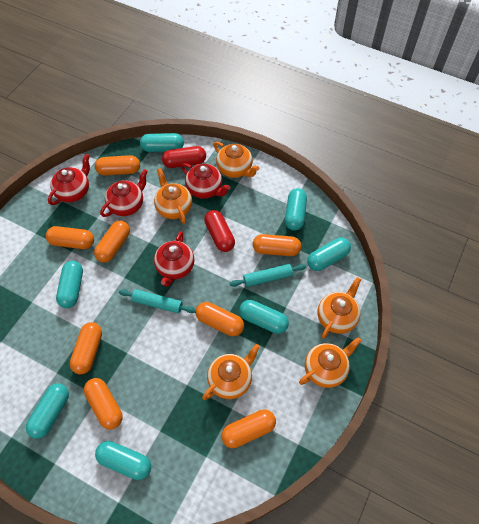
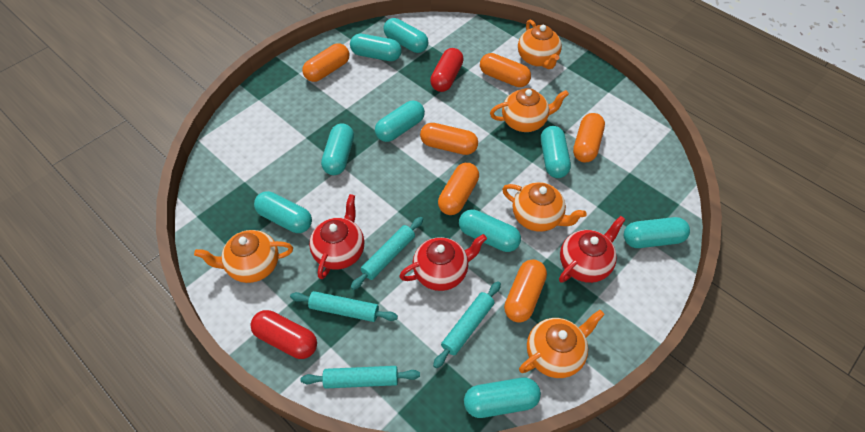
orange capsule: 8 -> 6
red teapot: 4 -> 3
turquoise capsule: 7 -> 9
turquoise rolling pin: 2 -> 4

